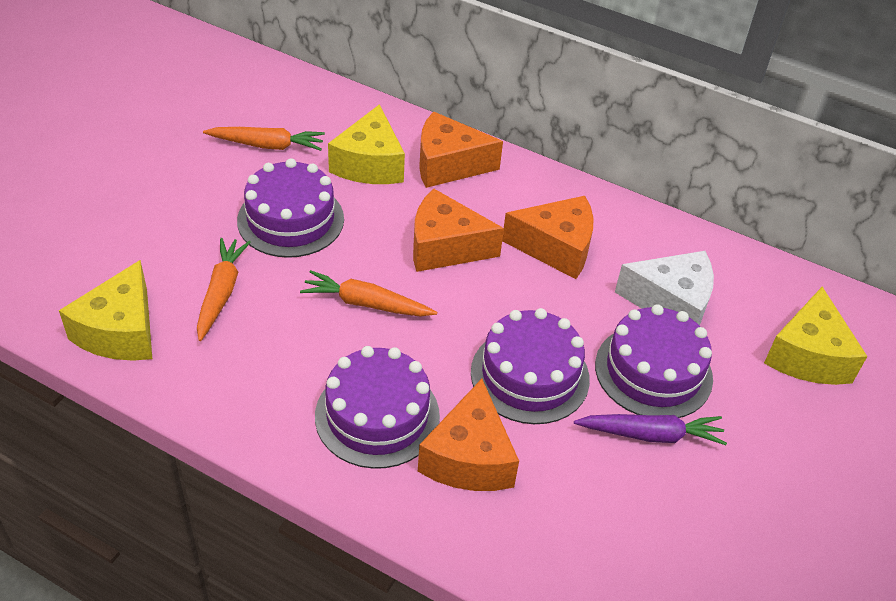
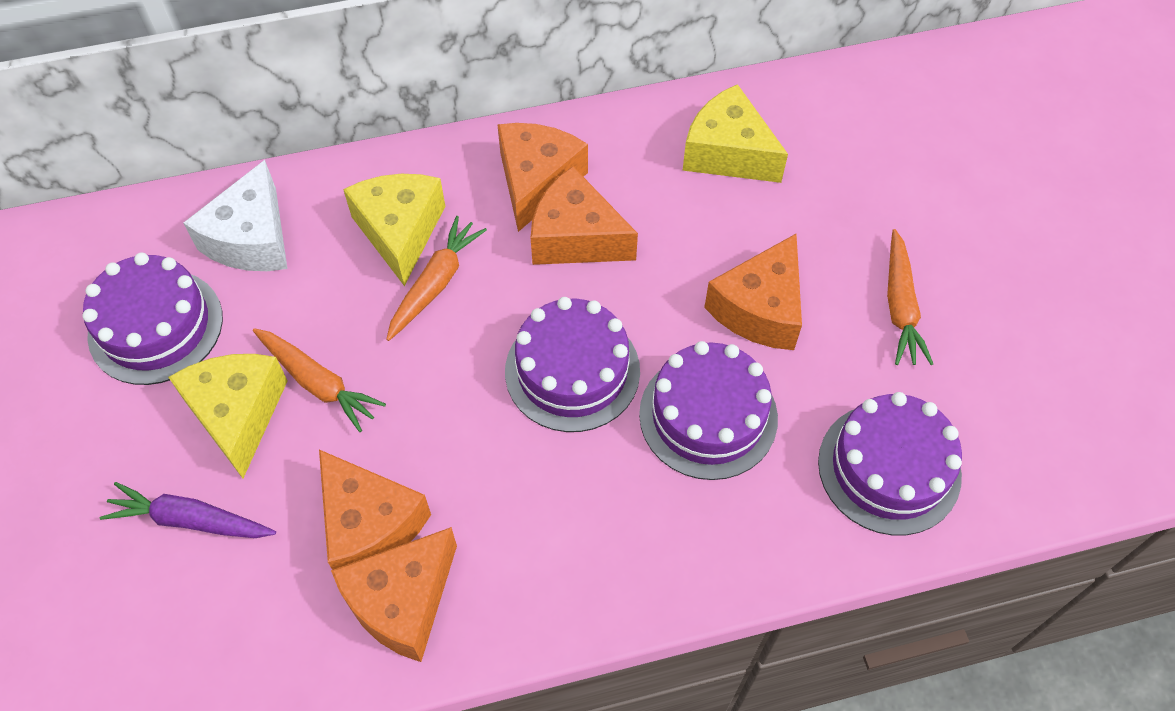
orange cheese: 4 -> 5

